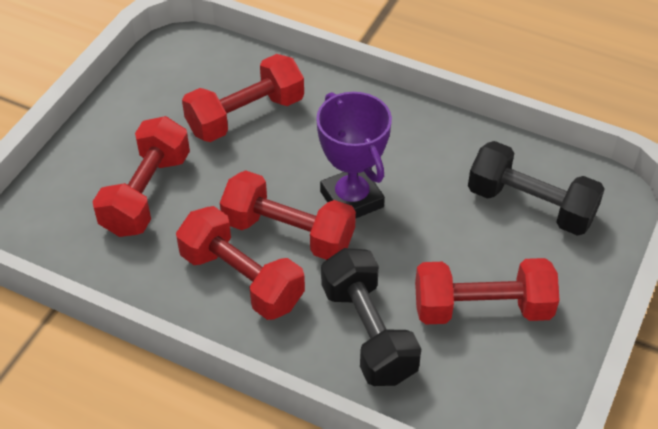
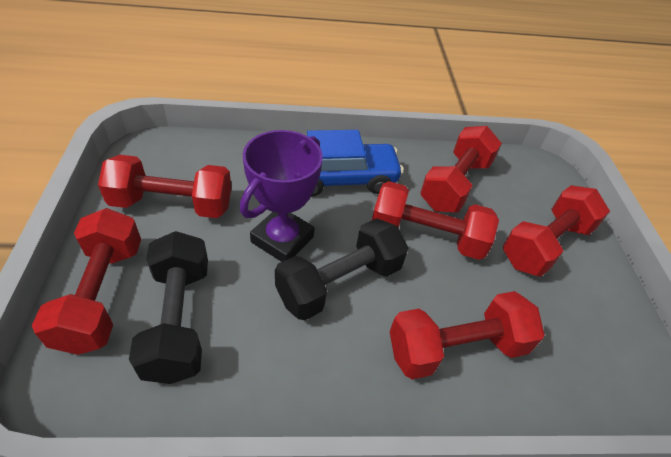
blue car: 0 -> 1
red dumbbell: 5 -> 6

